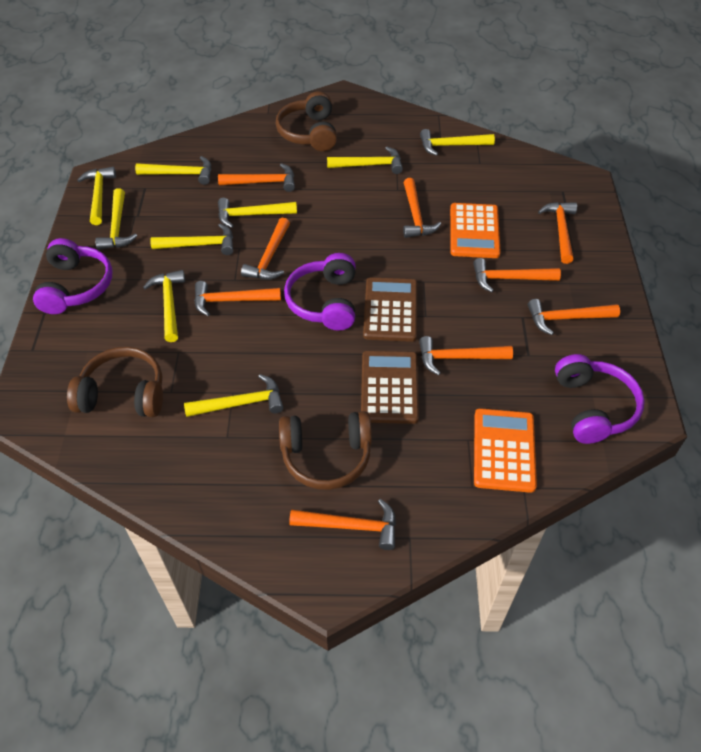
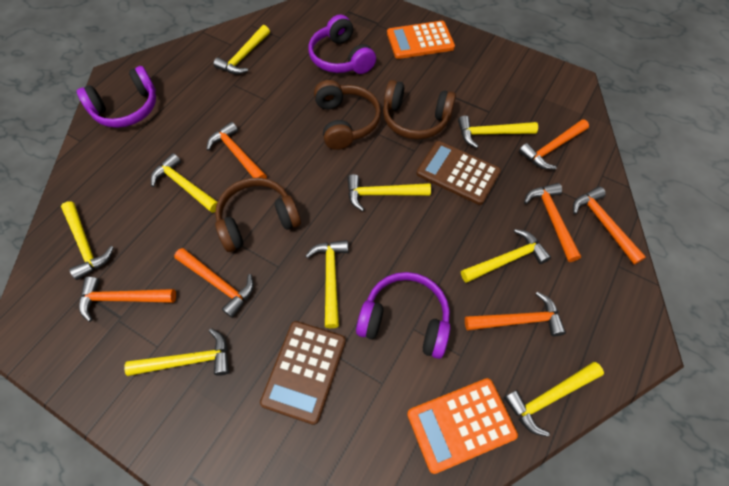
orange hammer: 9 -> 7

